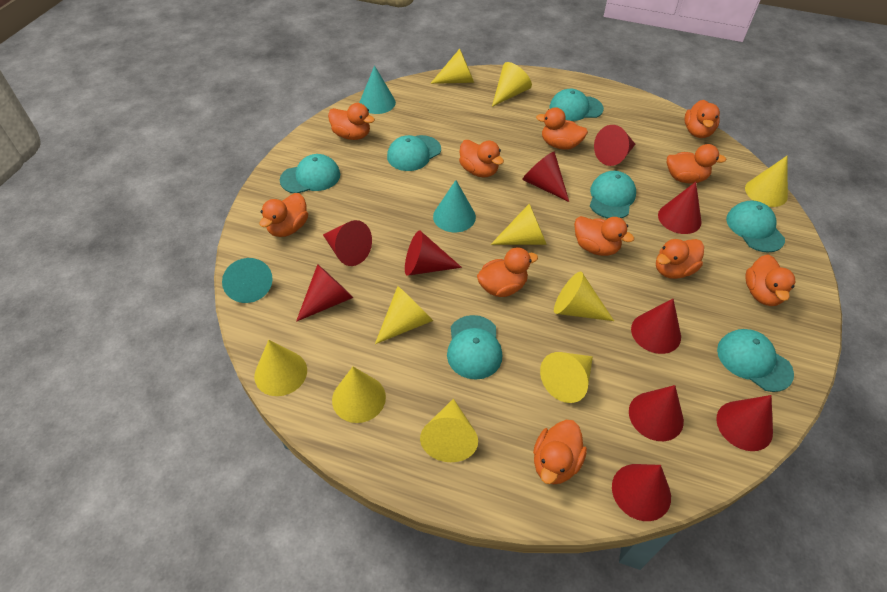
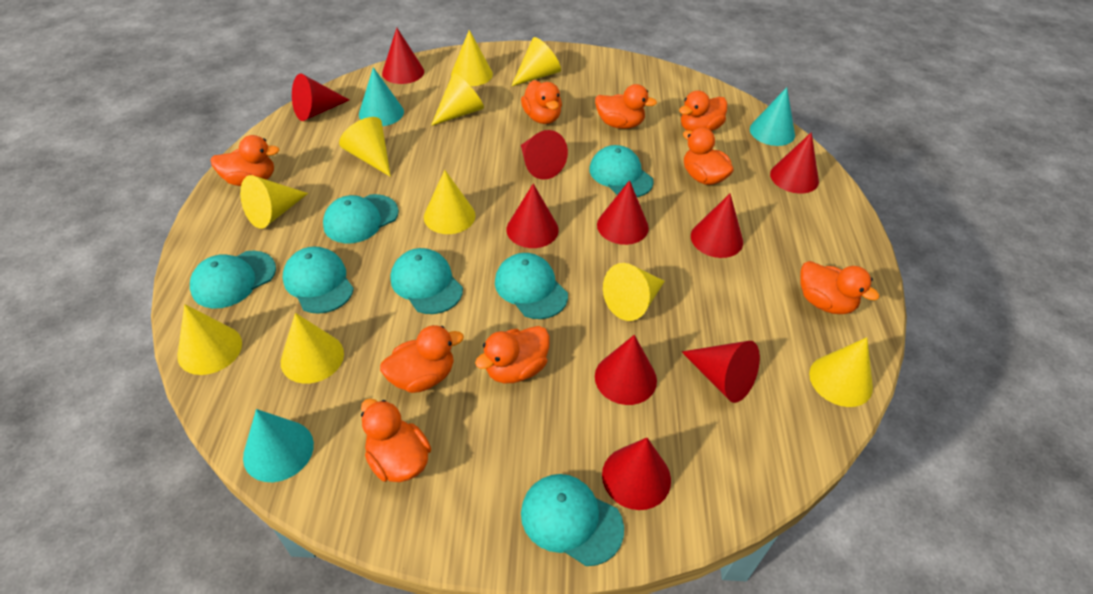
orange duck: 11 -> 9

